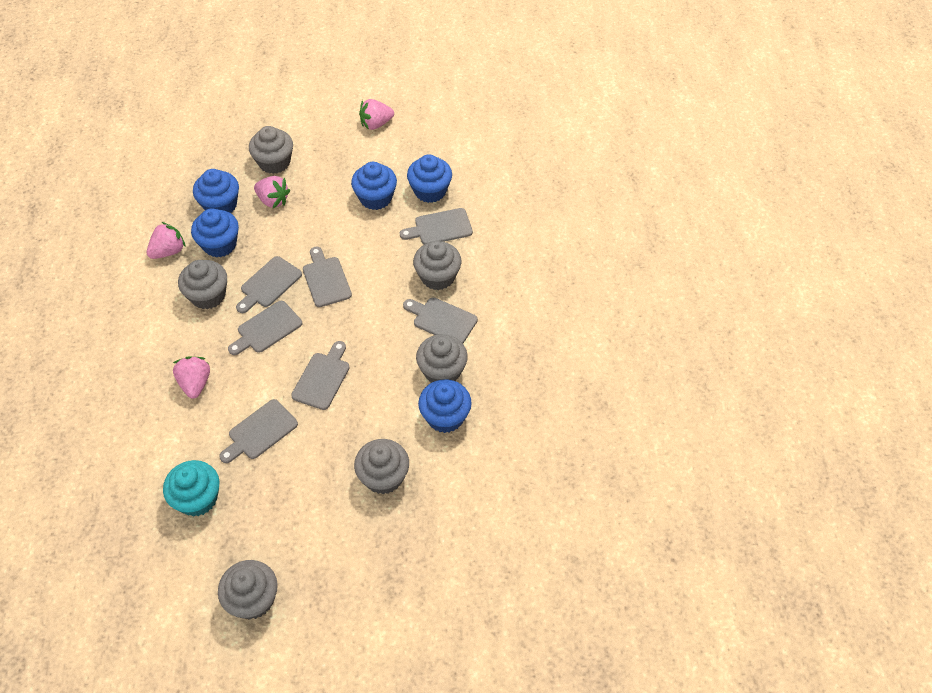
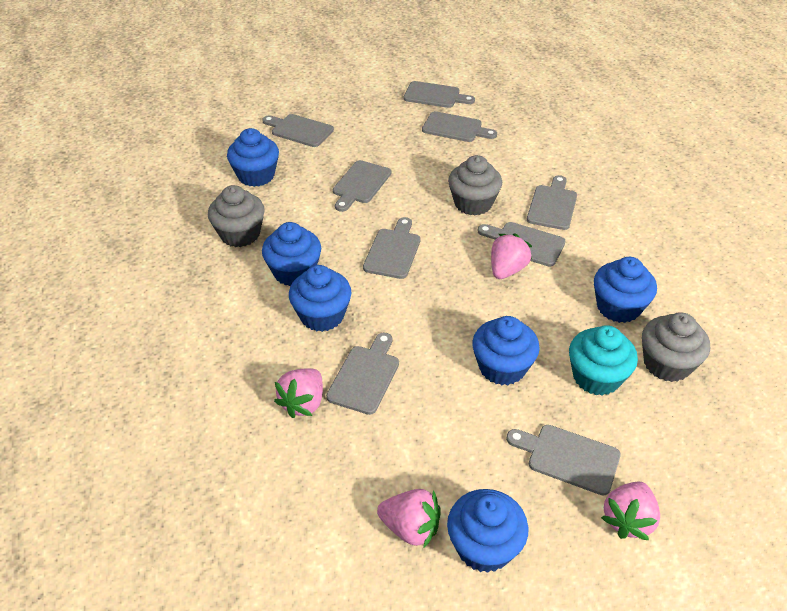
blue cupcake: 5 -> 6
grey cupcake: 6 -> 3
grey cutting board: 7 -> 9

